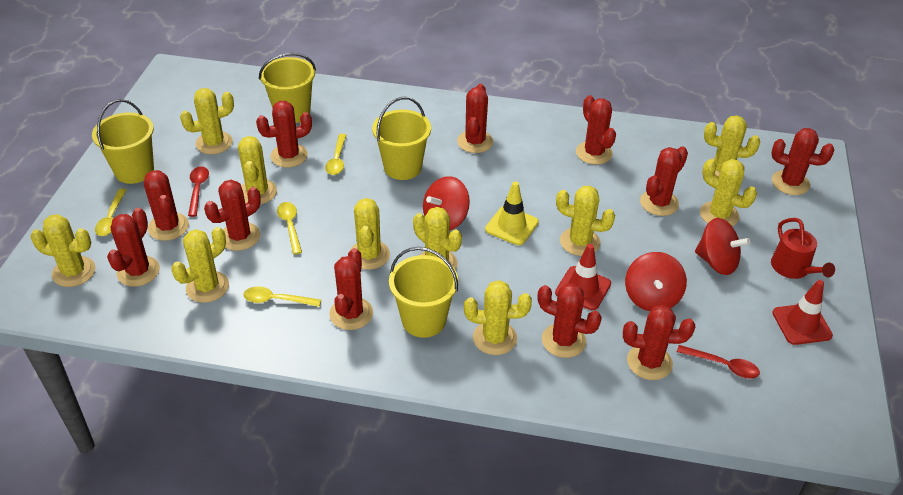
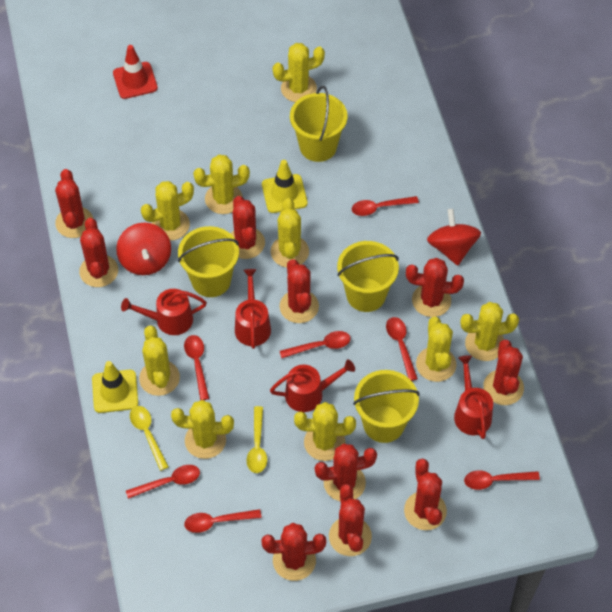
red cactus: 11 -> 10
red spinning top: 3 -> 2
red spoon: 2 -> 7
red traffic cone: 2 -> 1
red watering can: 1 -> 4
yellow cactus: 10 -> 9
yellow spoon: 4 -> 2
yellow traffic cone: 1 -> 2

